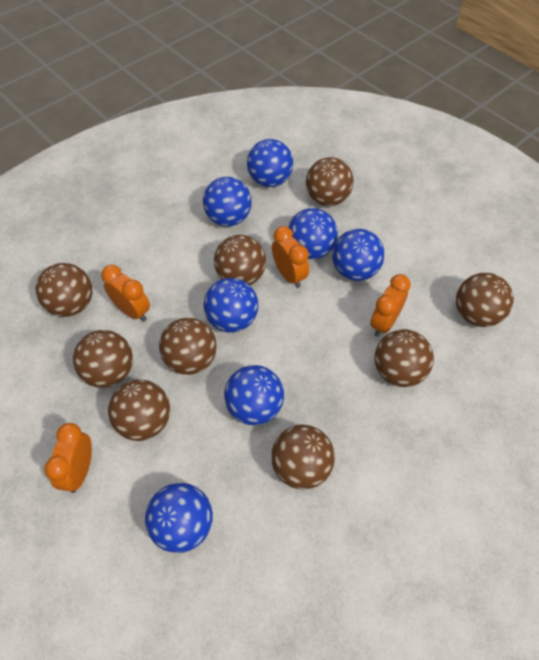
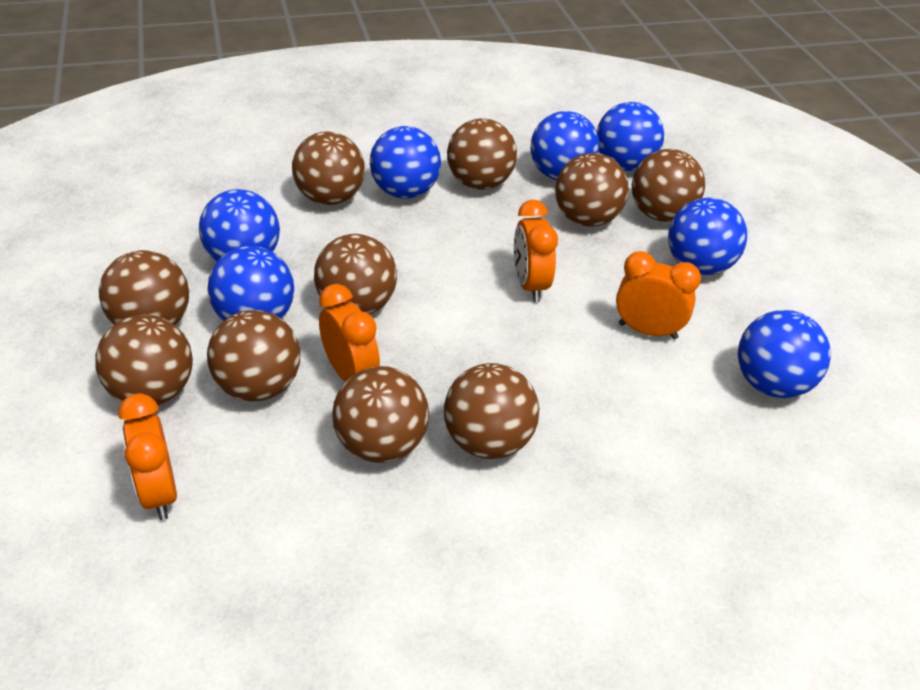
brown ball: 9 -> 10

